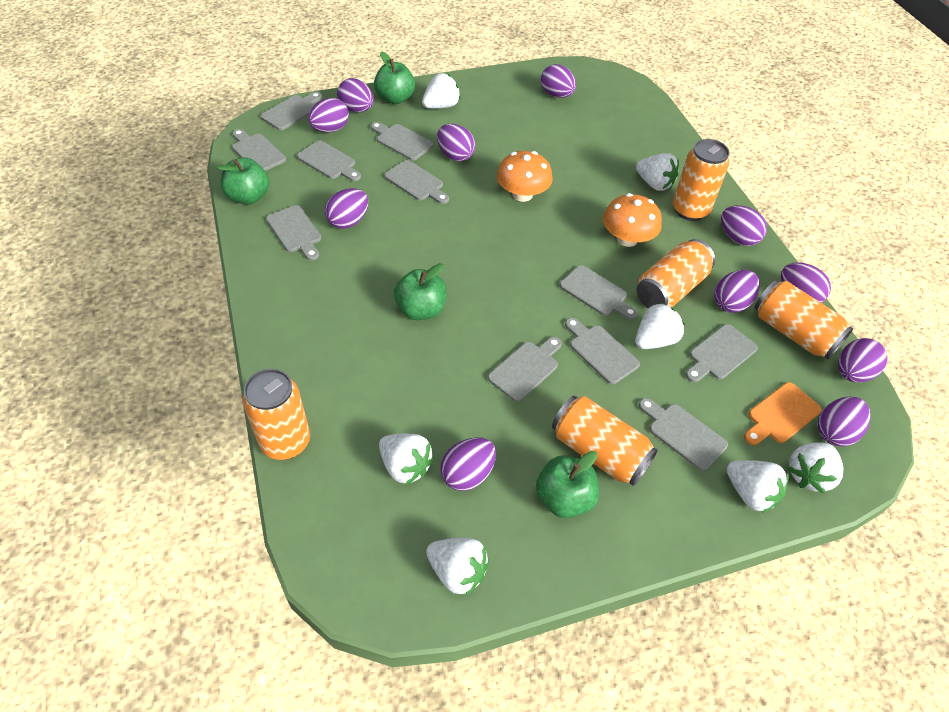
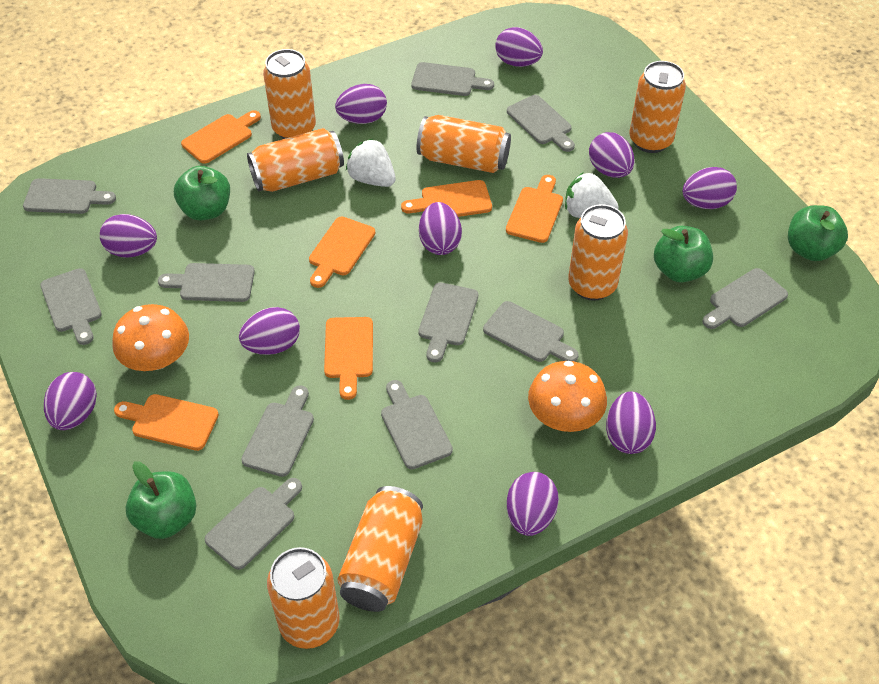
orange can: 5 -> 7
orange cutting board: 1 -> 6
purple egg: 11 -> 10
white strawberry: 7 -> 2

